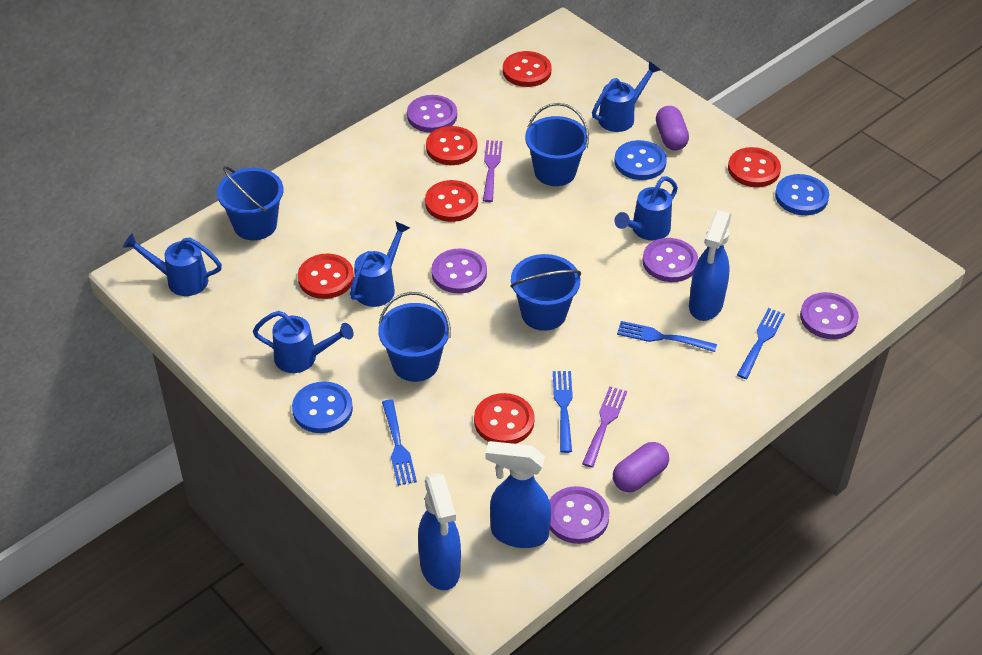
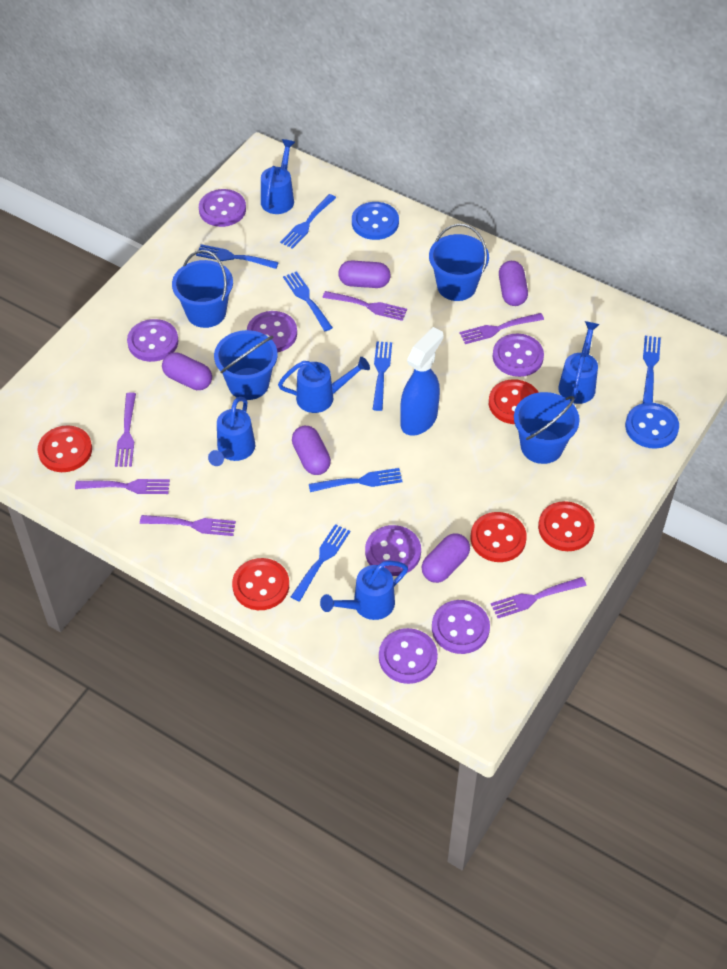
blue button: 3 -> 2
blue fork: 4 -> 7
blue spray bottle: 3 -> 1
purple button: 5 -> 7
purple capsule: 2 -> 5
purple fork: 2 -> 6
red button: 6 -> 5

